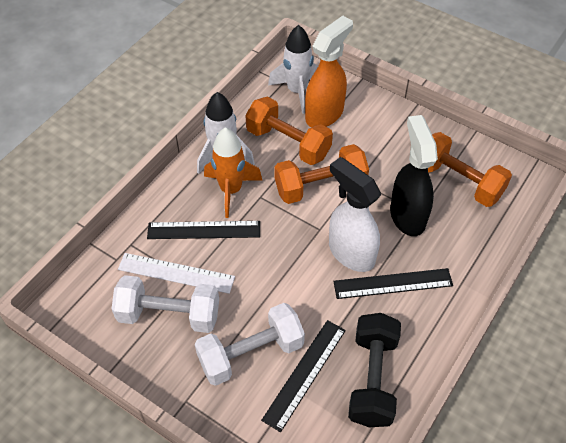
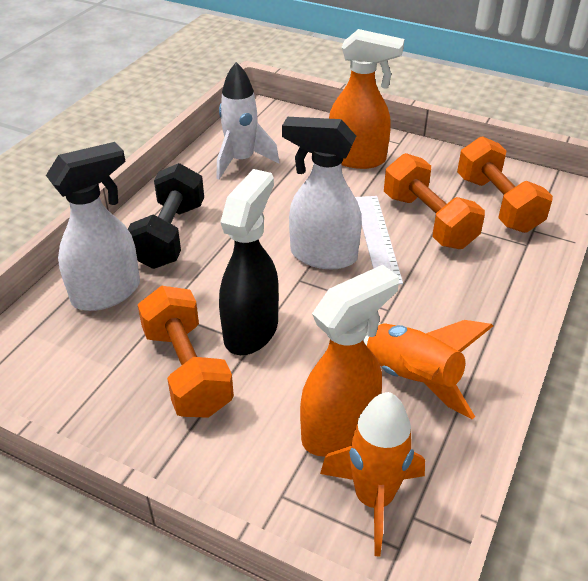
black ruler: 3 -> 0
orange rocket: 1 -> 2
orange spray bottle: 1 -> 2
white dumbbell: 2 -> 0
white rocket: 2 -> 1
white spray bottle: 1 -> 2

